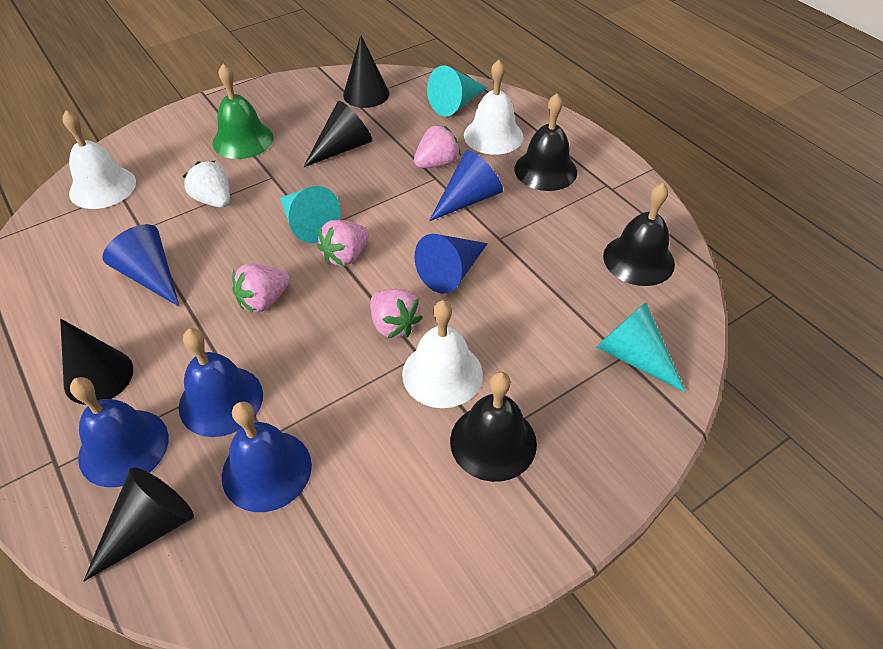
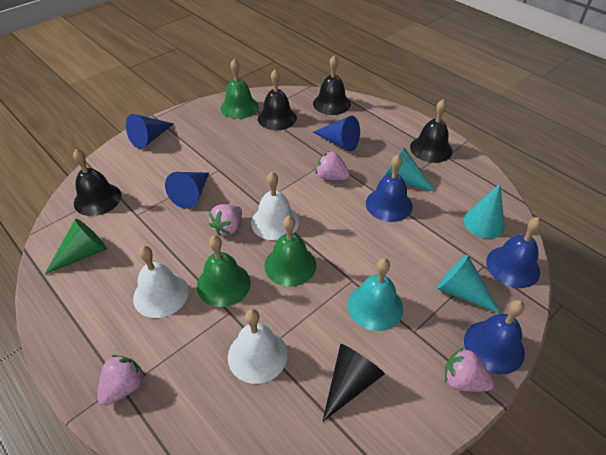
black bell: 3 -> 4
black cone: 4 -> 1
green bell: 1 -> 3
green cone: 0 -> 1
turquoise bell: 0 -> 1
white strawberry: 1 -> 0

